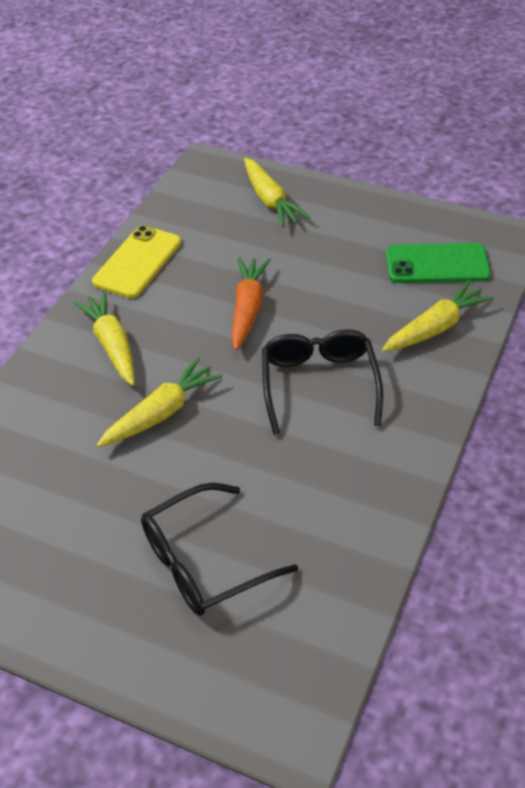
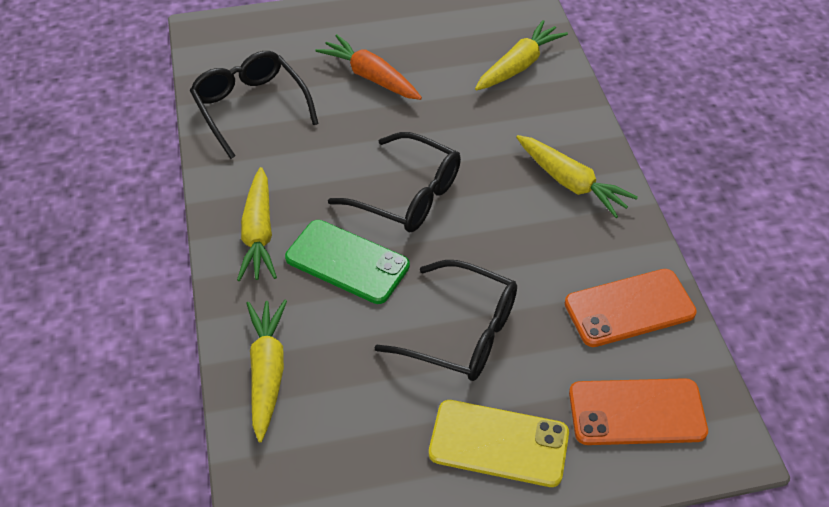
black glasses: 2 -> 3
orange phone: 0 -> 2

